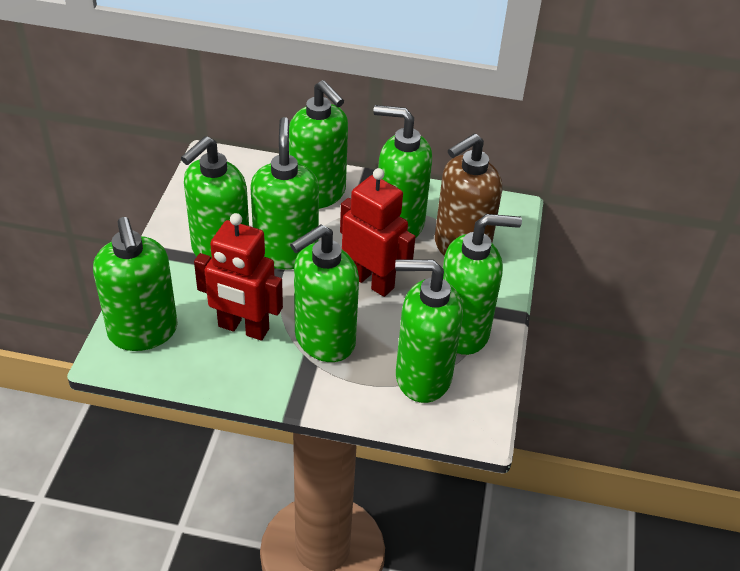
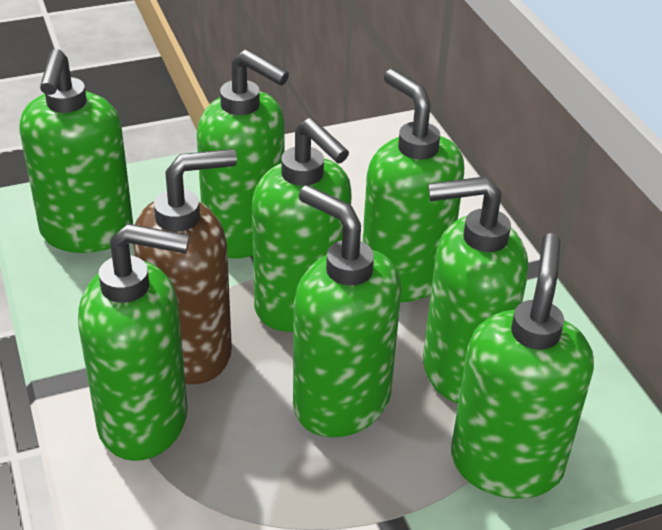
red robot: 2 -> 0

